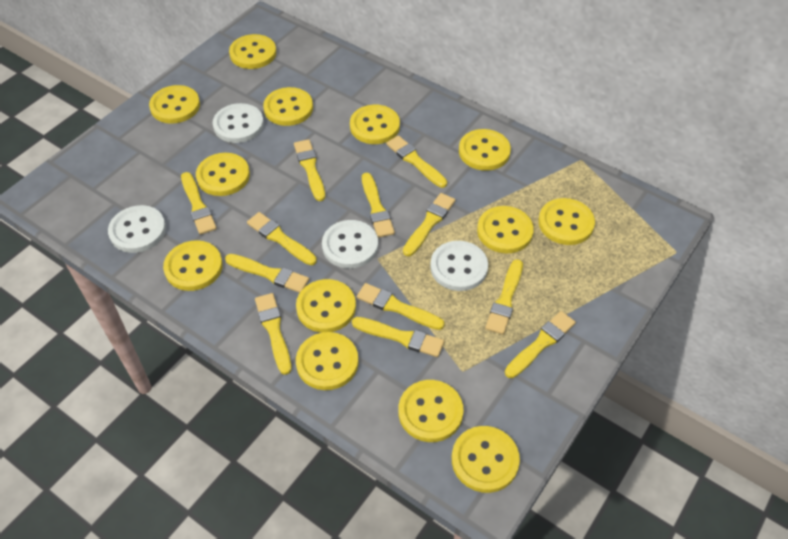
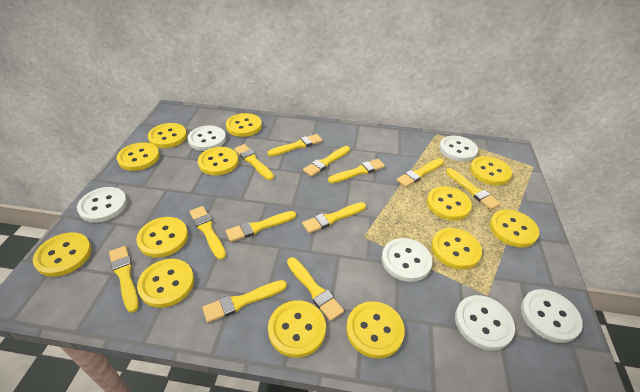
white button: 4 -> 6

